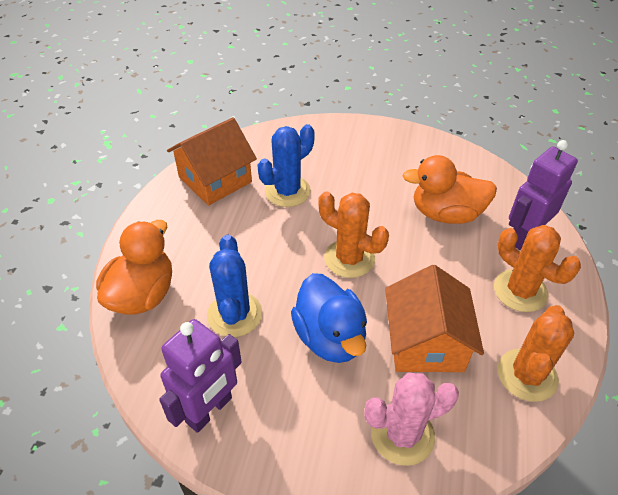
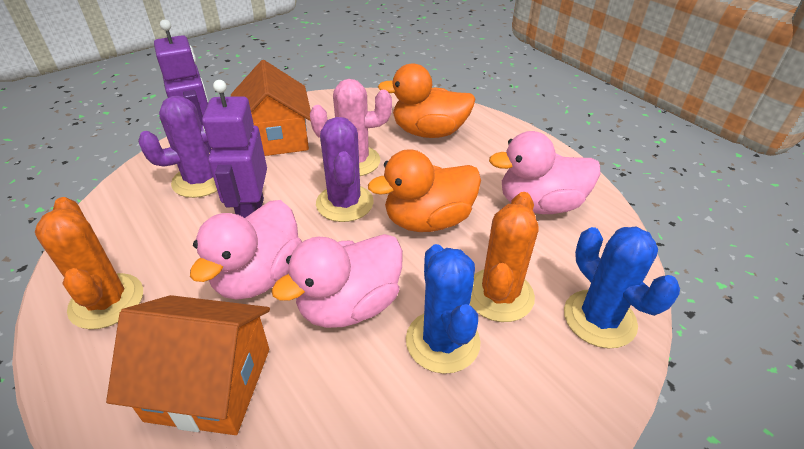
blue duck: 1 -> 0
orange cactus: 3 -> 2
pink duck: 0 -> 3
purple cactus: 0 -> 2

